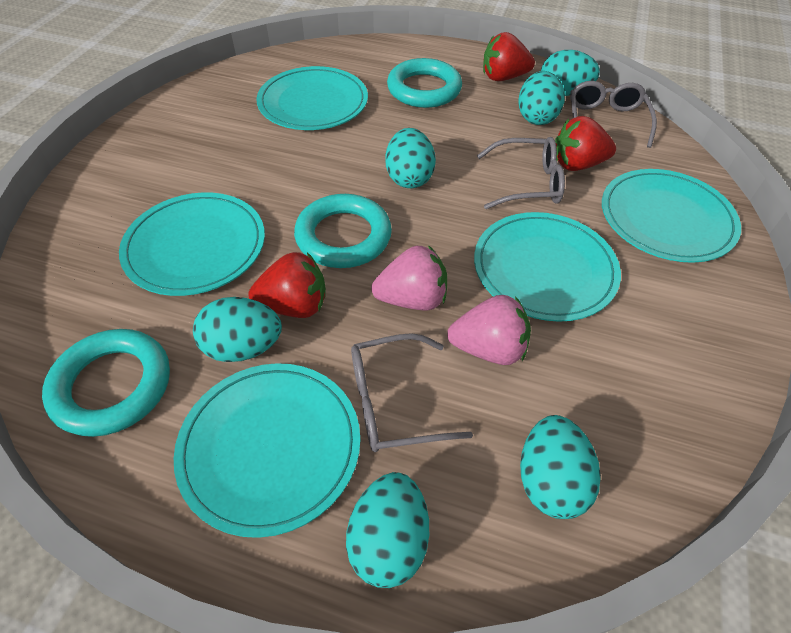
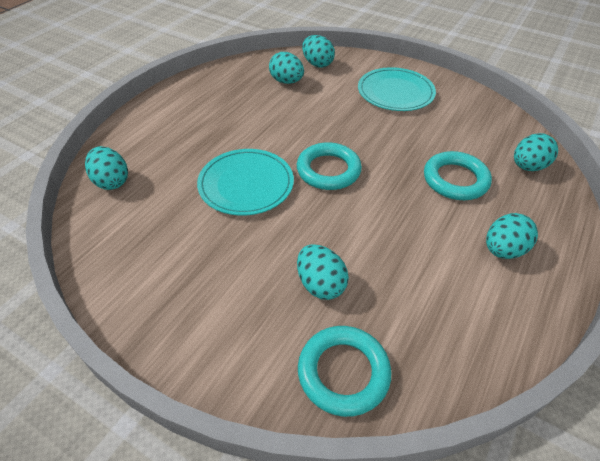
grey glasses: 3 -> 0
pink strawberry: 2 -> 0
red strawberry: 3 -> 0
turquoise plate: 5 -> 2

